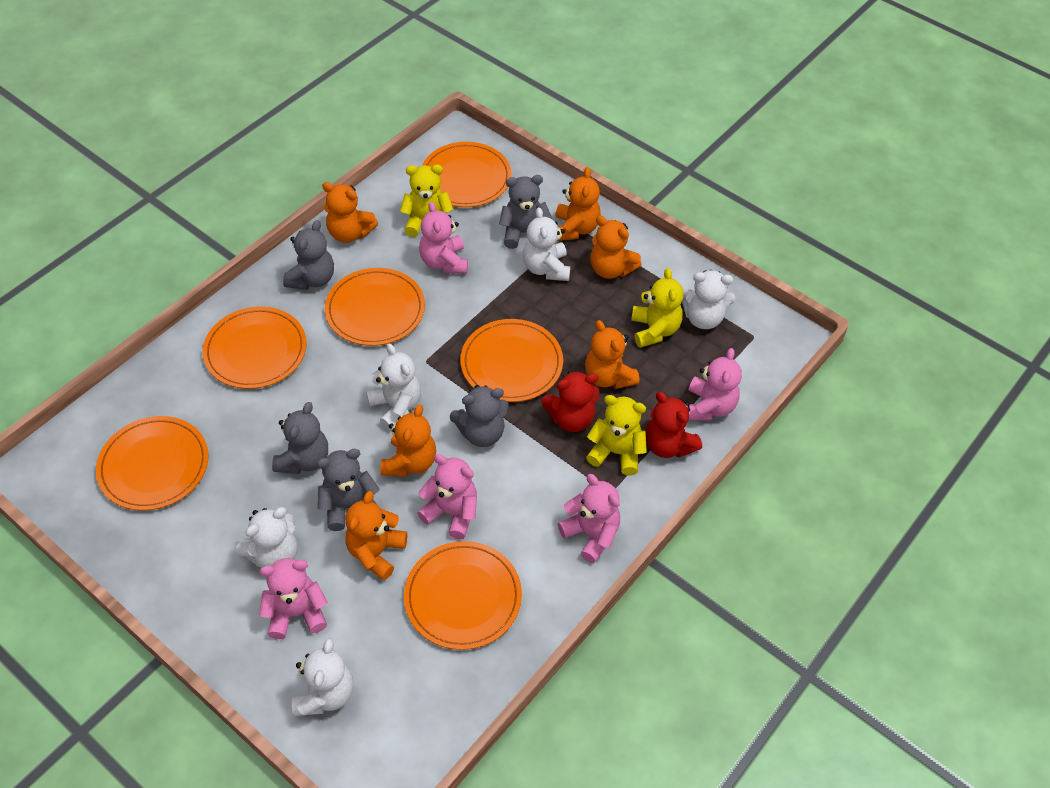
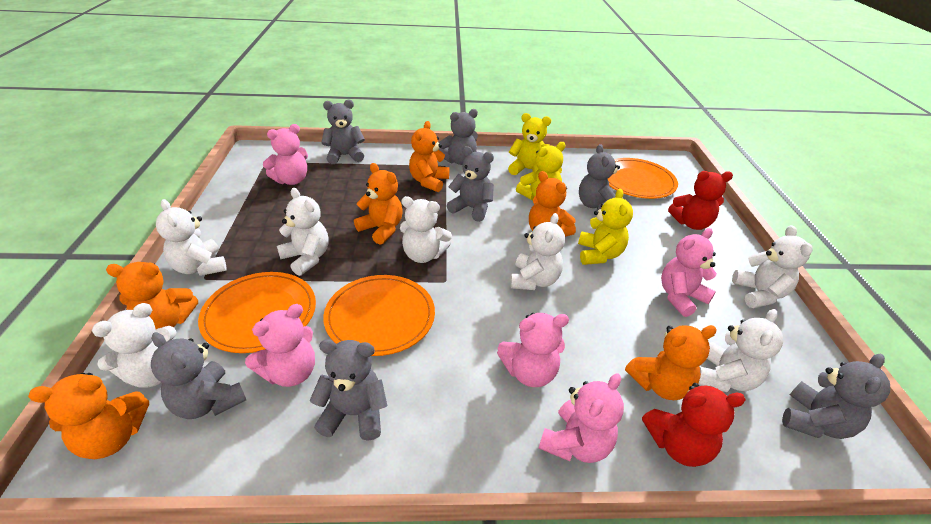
grey teddy bear: 5 -> 7
orange plate: 6 -> 3
white teddy bear: 5 -> 7

